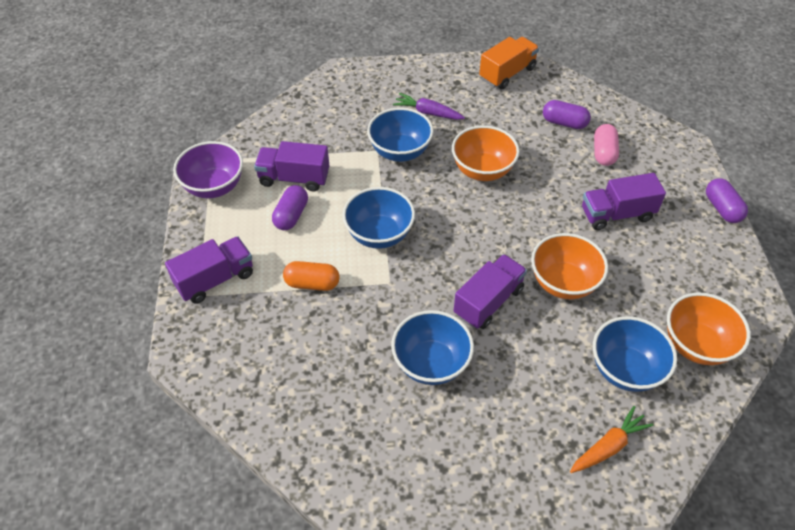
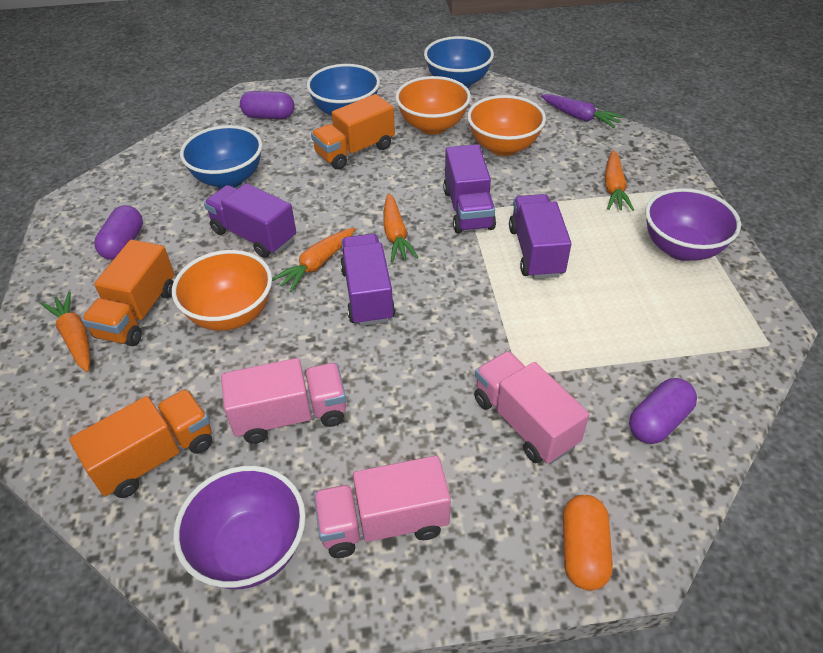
blue bowl: 4 -> 3
orange carrot: 1 -> 4
orange truck: 1 -> 3
pink capsule: 1 -> 0
pink truck: 0 -> 3
purple bowl: 1 -> 2

